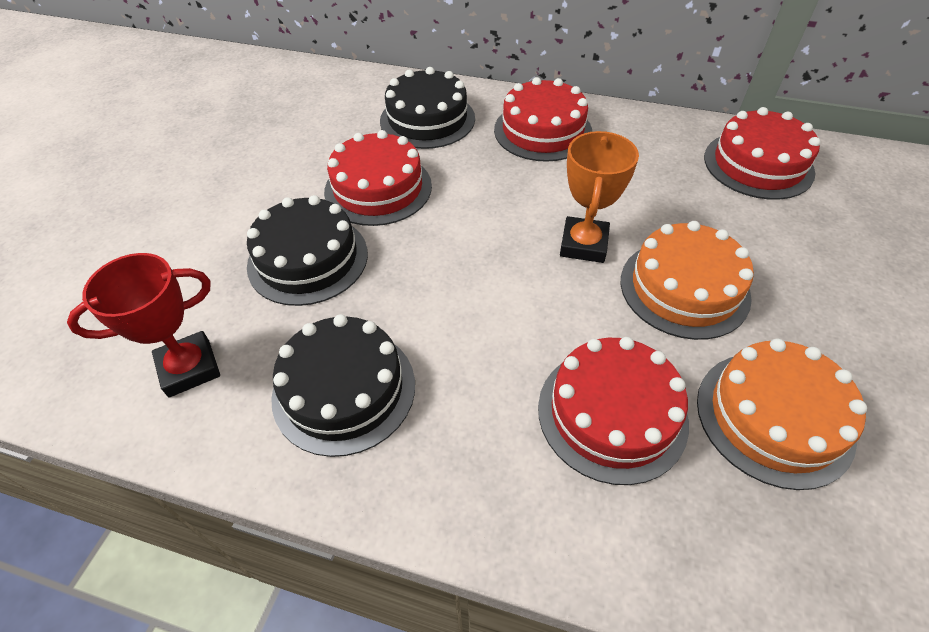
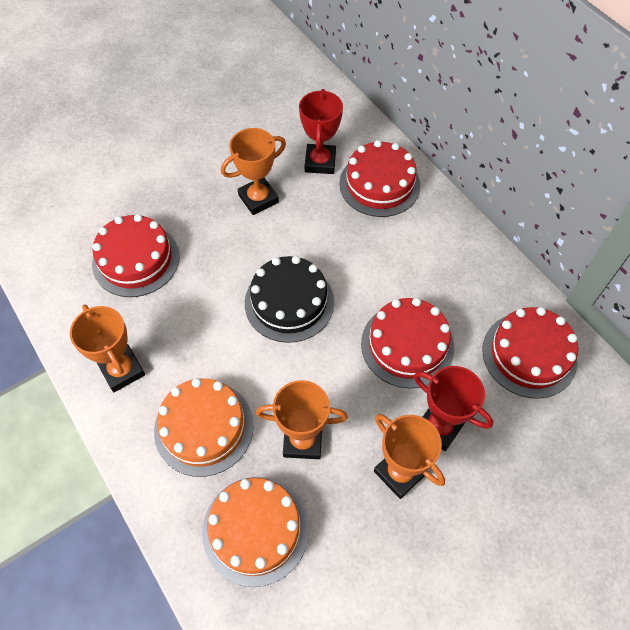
black cake: 3 -> 1
orange trophy: 1 -> 4
red trophy: 1 -> 2

